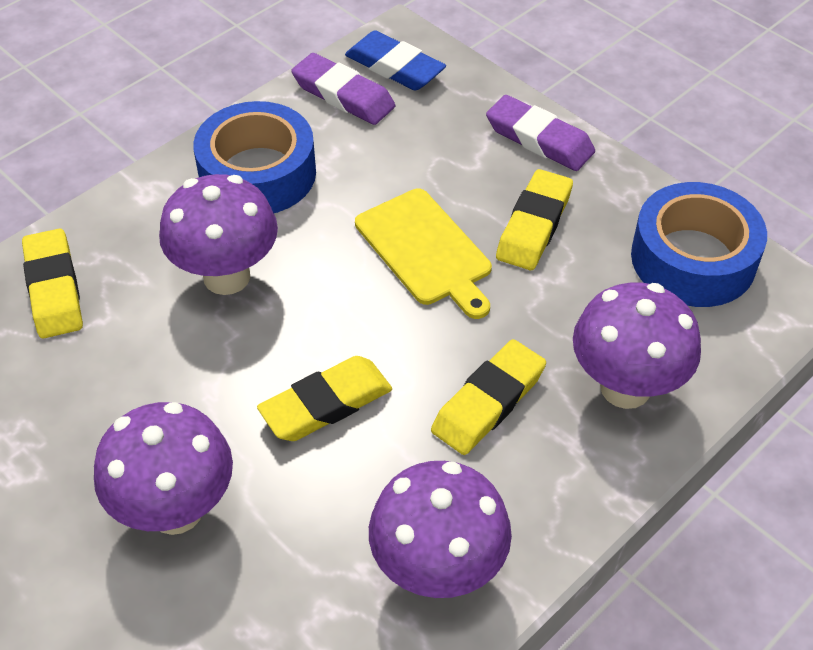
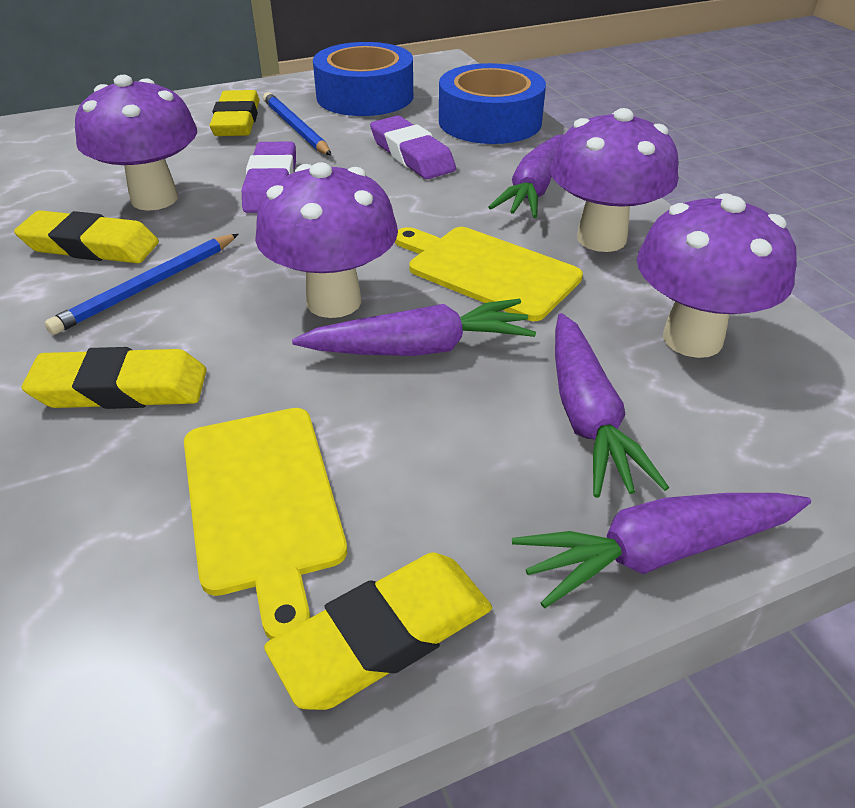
blue eraser: 1 -> 0
blue pencil: 0 -> 2
purple carrot: 0 -> 4
yellow cutting board: 1 -> 2

